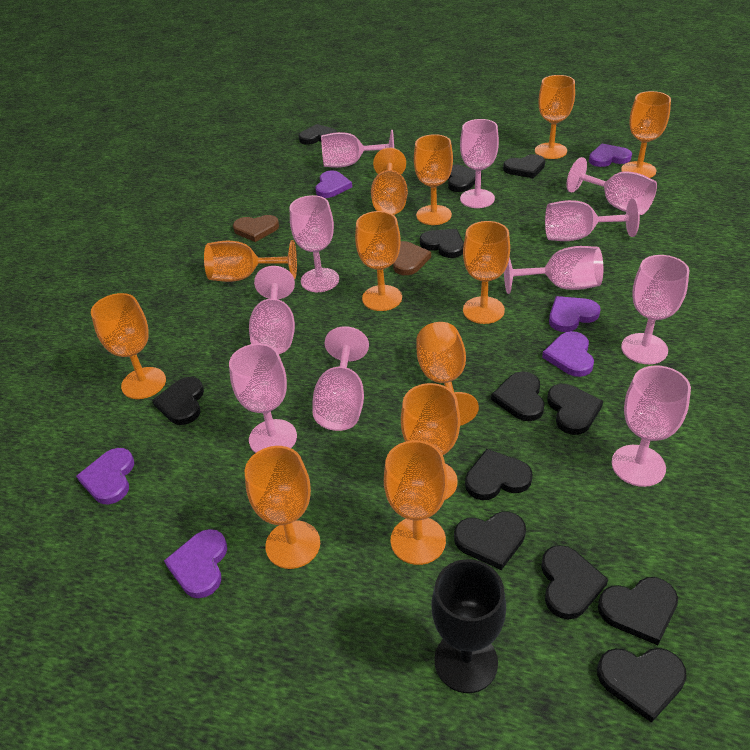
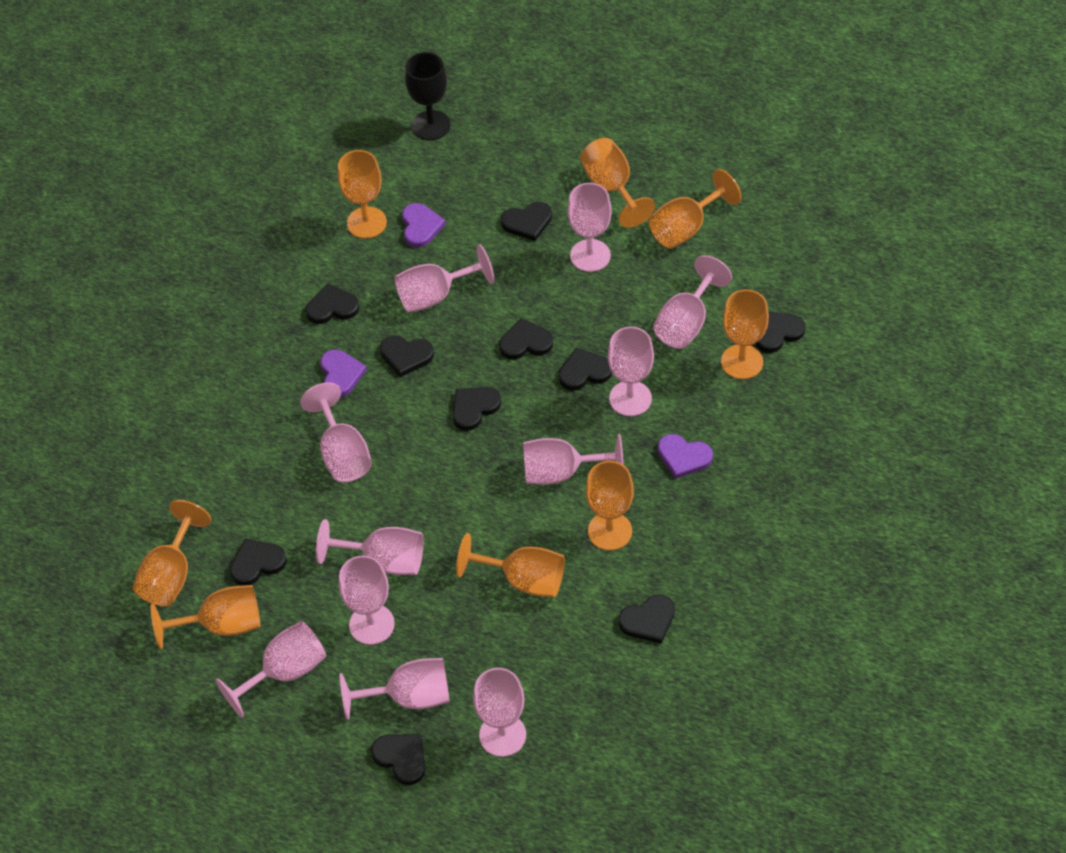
black heart: 12 -> 10
brown heart: 2 -> 0
orange goblet: 12 -> 8
purple heart: 6 -> 3

